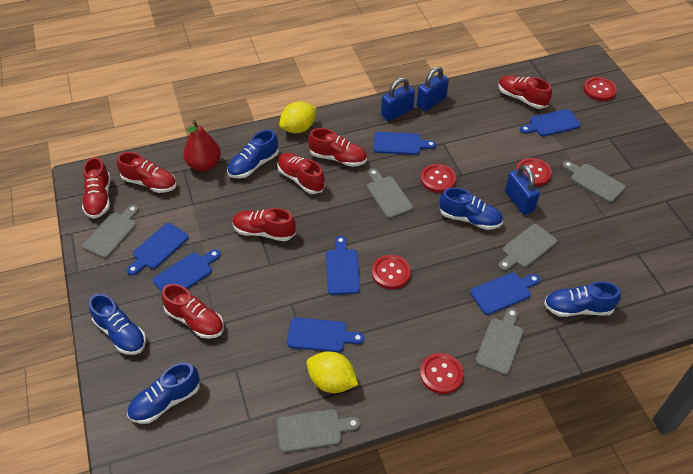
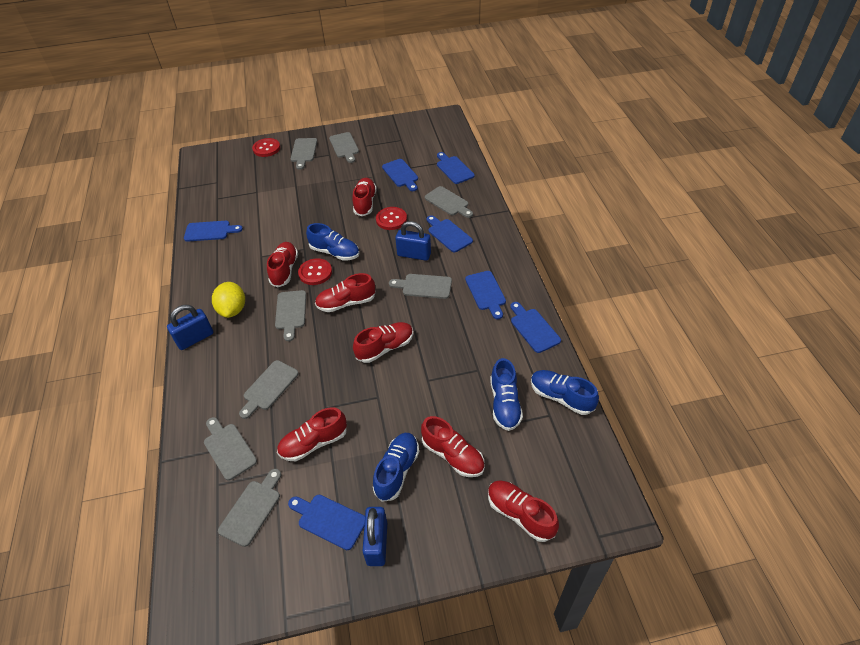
blue shoe: 5 -> 4
grey cutting board: 6 -> 8
red button: 5 -> 3
red pear: 1 -> 0
yellow lemon: 2 -> 1

